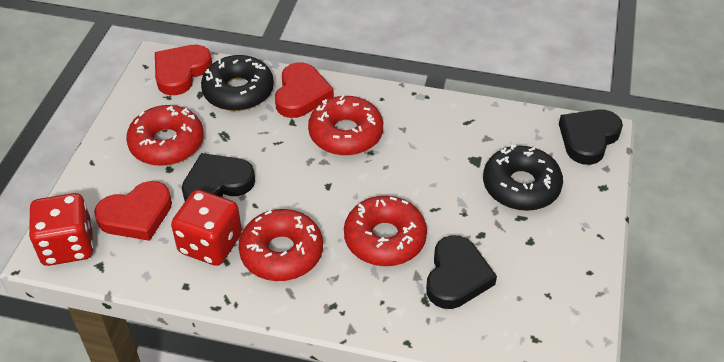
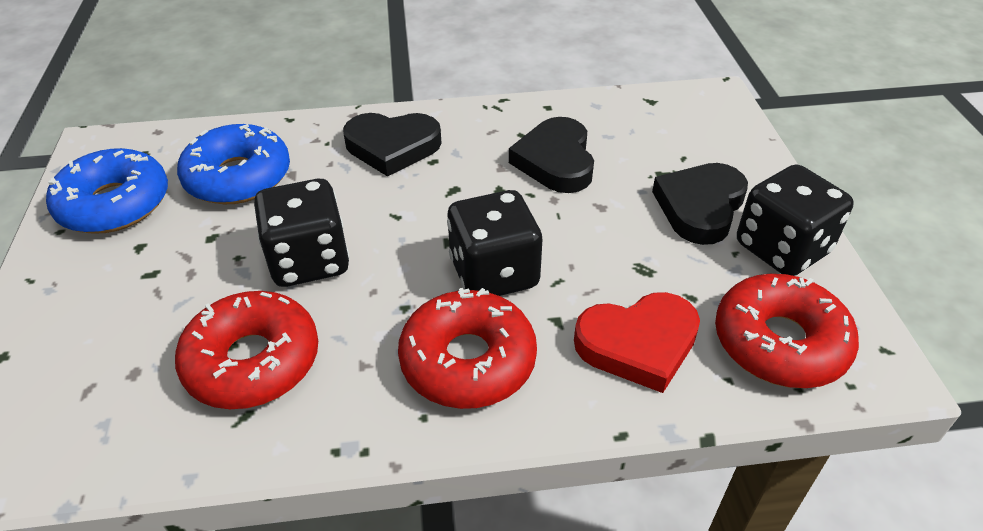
black dice: 0 -> 3
black donut: 2 -> 0
blue donut: 0 -> 2
red dice: 2 -> 0
red donut: 4 -> 3
red heart: 3 -> 1

